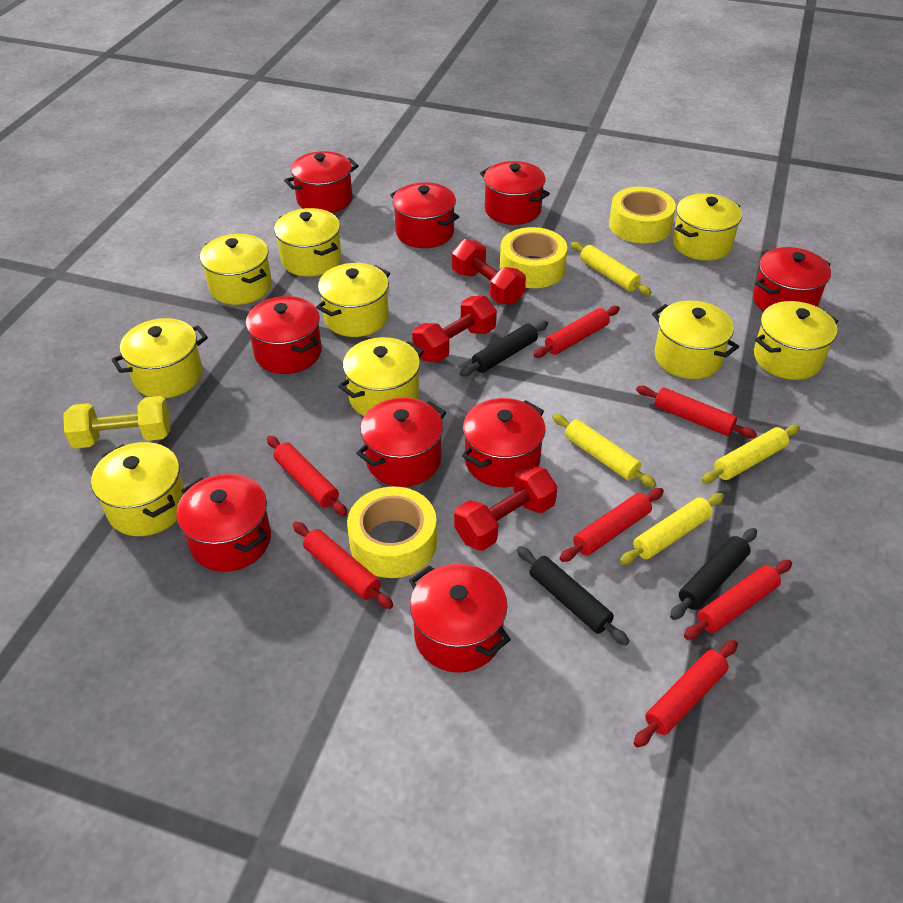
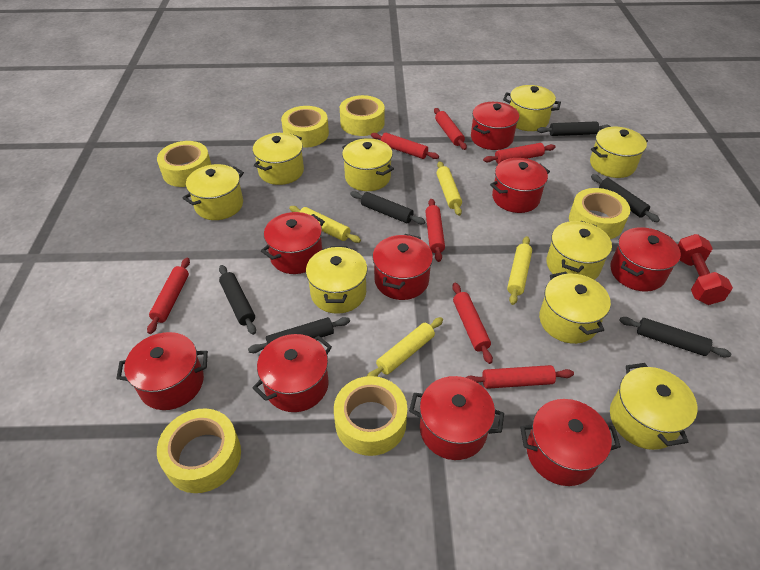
black rolling pin: 3 -> 6
red dumbbell: 3 -> 1
yellow dumbbell: 1 -> 0
yellow tape: 3 -> 6

